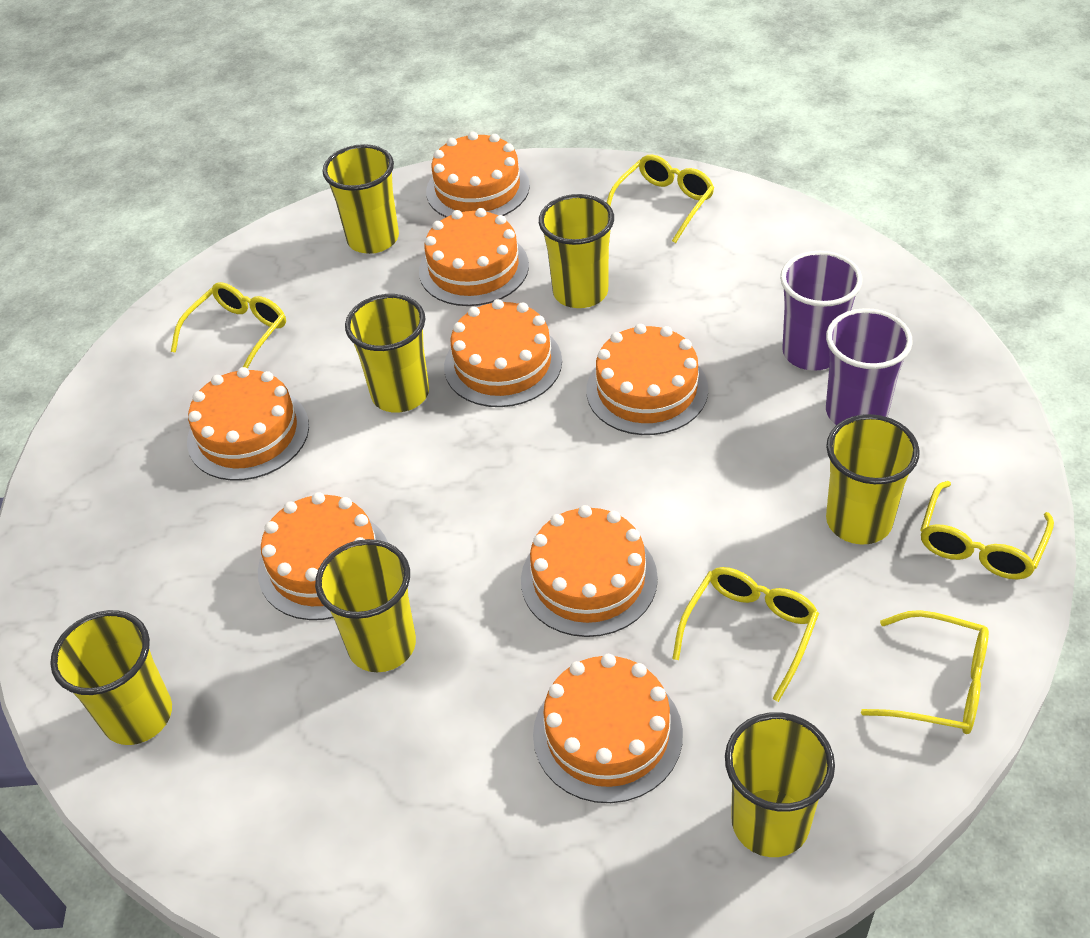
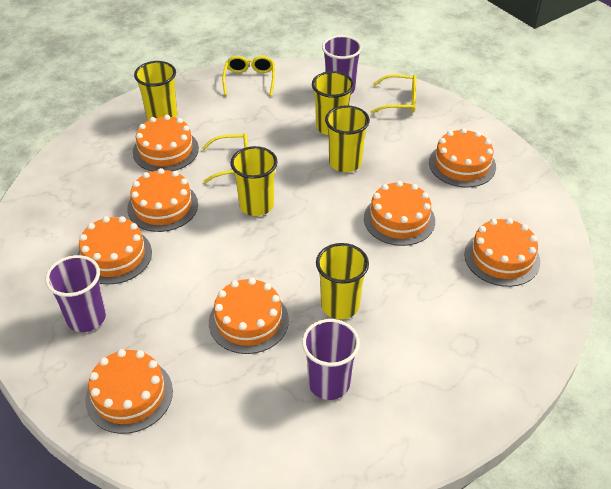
purple cup: 2 -> 3
yellow cup: 7 -> 5
yellow glasses: 5 -> 3

